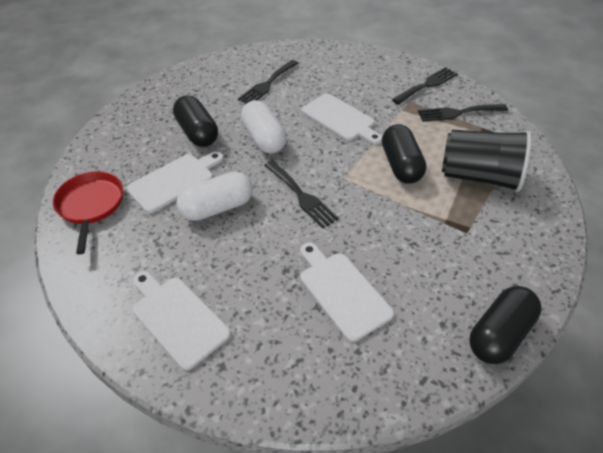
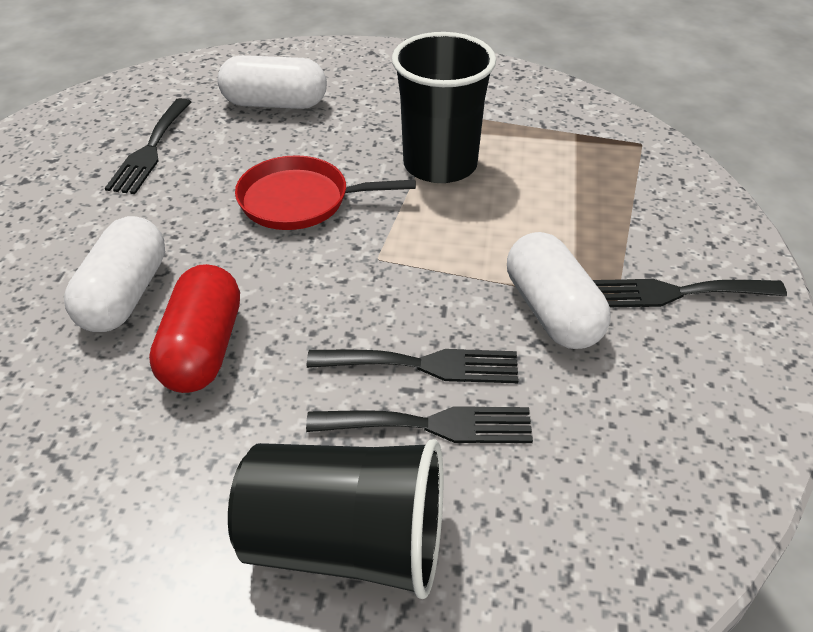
black capsule: 3 -> 0
black cup: 1 -> 2
red capsule: 0 -> 1
white capsule: 2 -> 3
white cutting board: 4 -> 0

